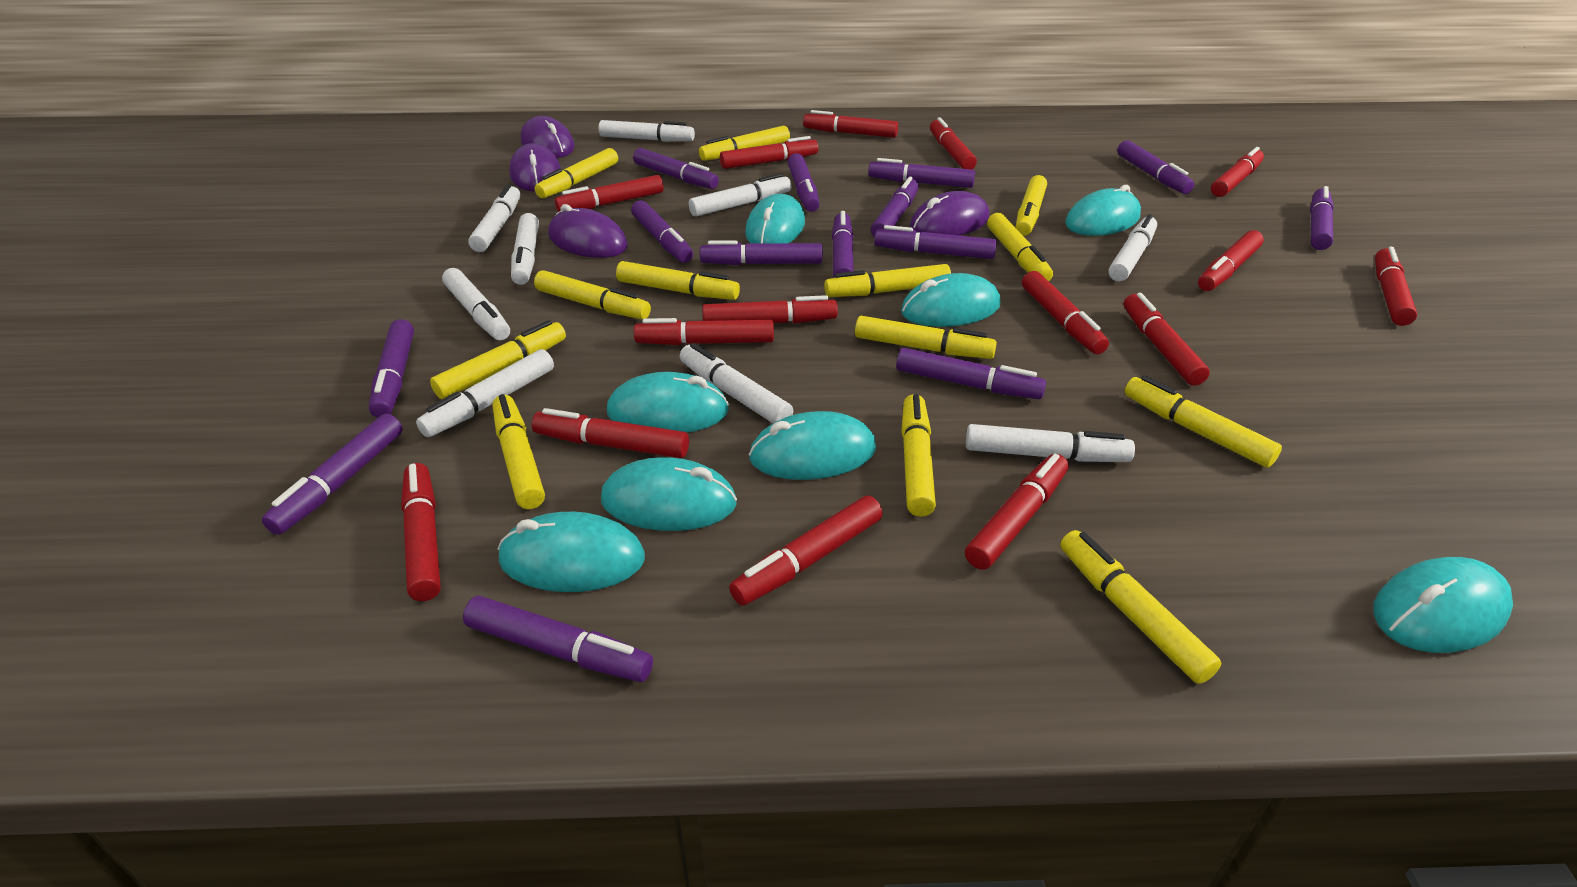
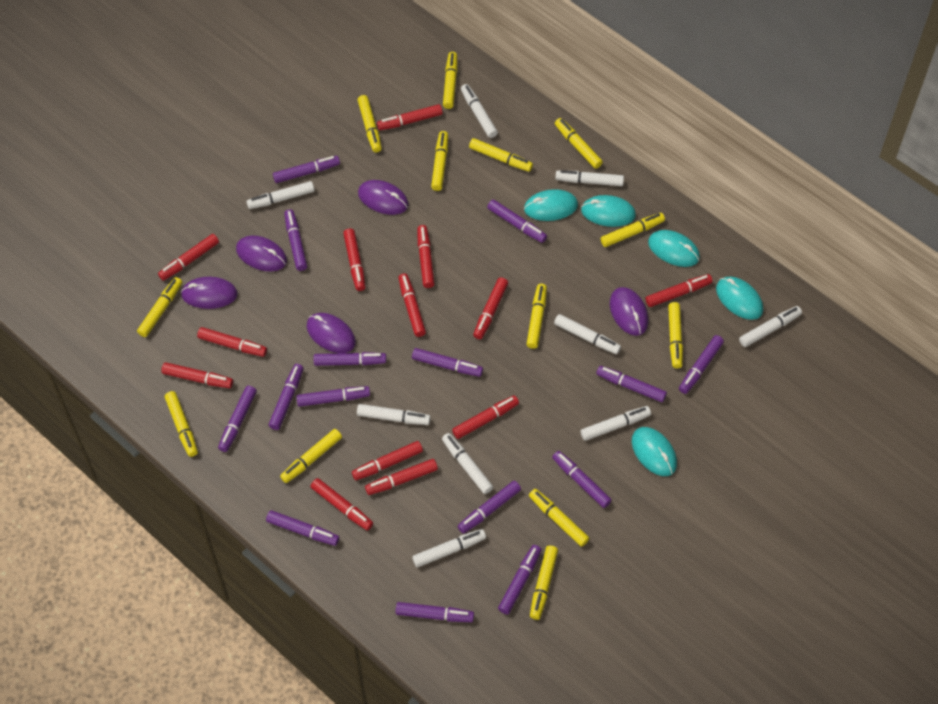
purple marker: 14 -> 15
purple mouse: 4 -> 5
red marker: 15 -> 13
turquoise mouse: 8 -> 5

